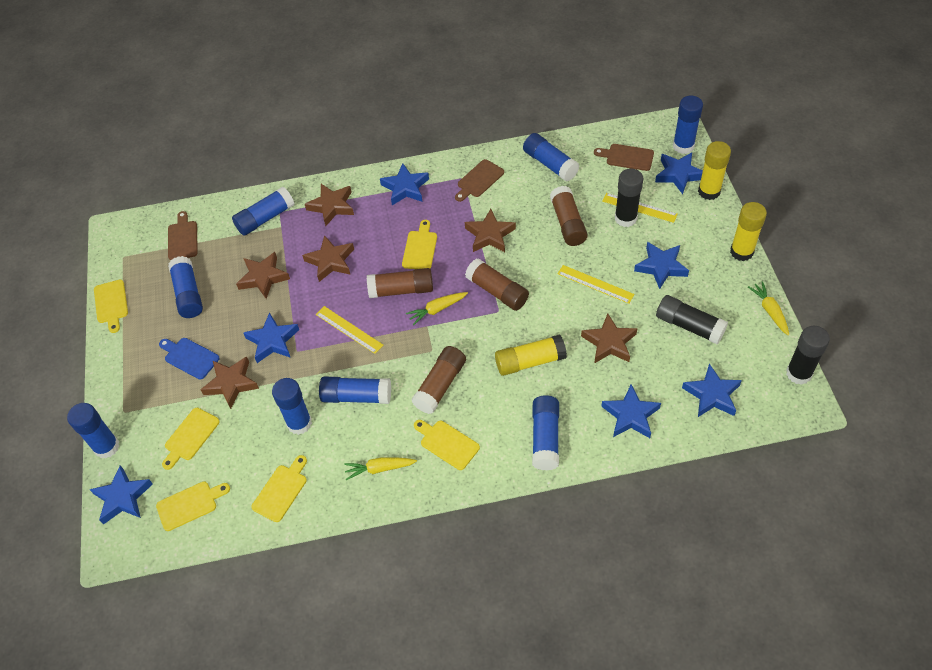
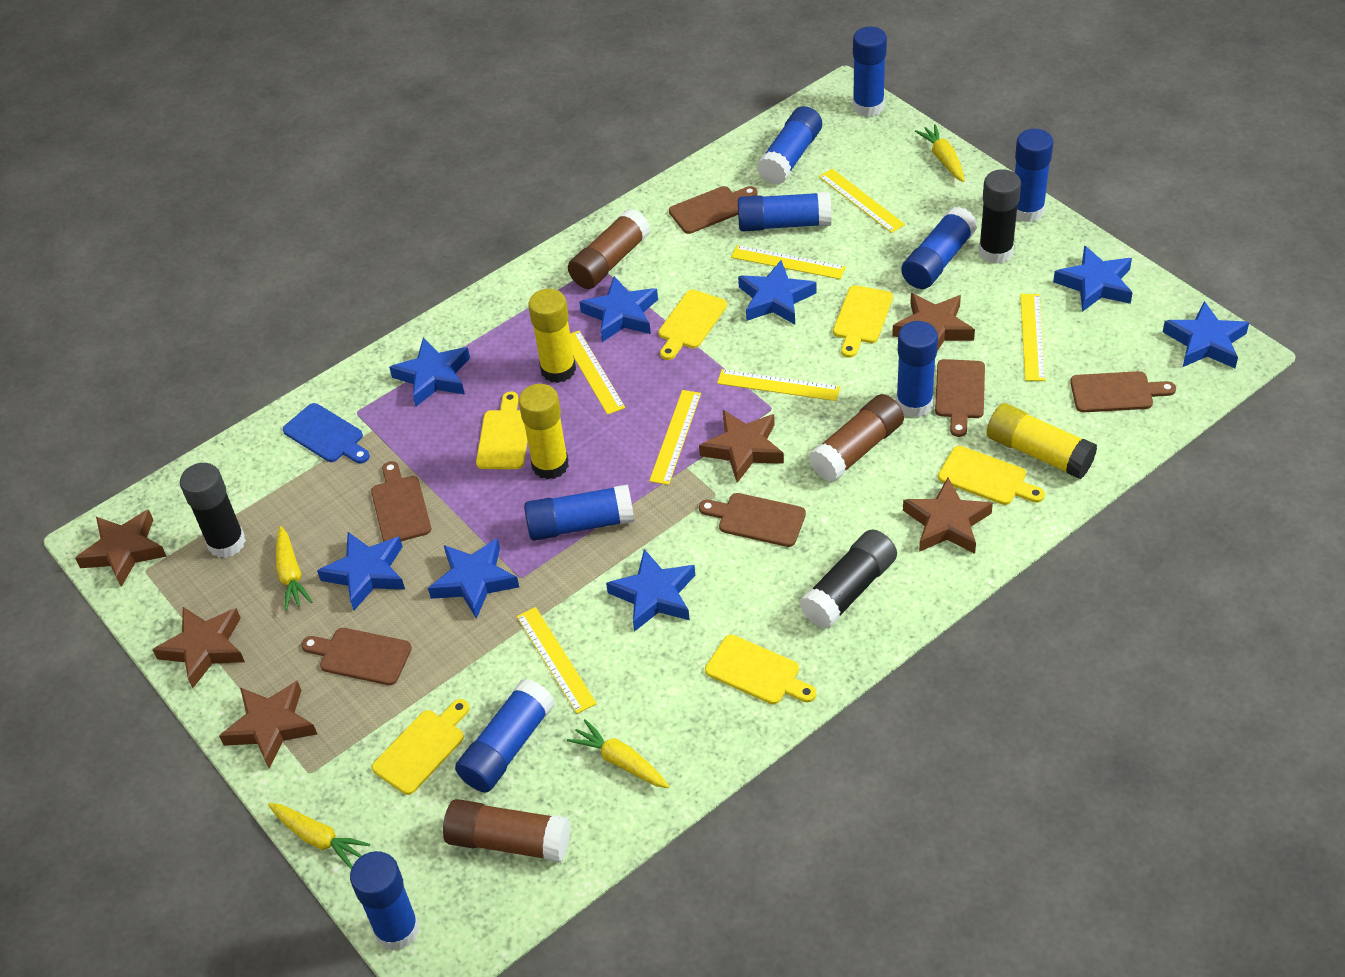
blue glue stick: 8 -> 9
blue star: 7 -> 8
brown cutting board: 3 -> 6
brown glue stick: 4 -> 3
yellow carrot: 3 -> 4
yellow ruler: 3 -> 7

